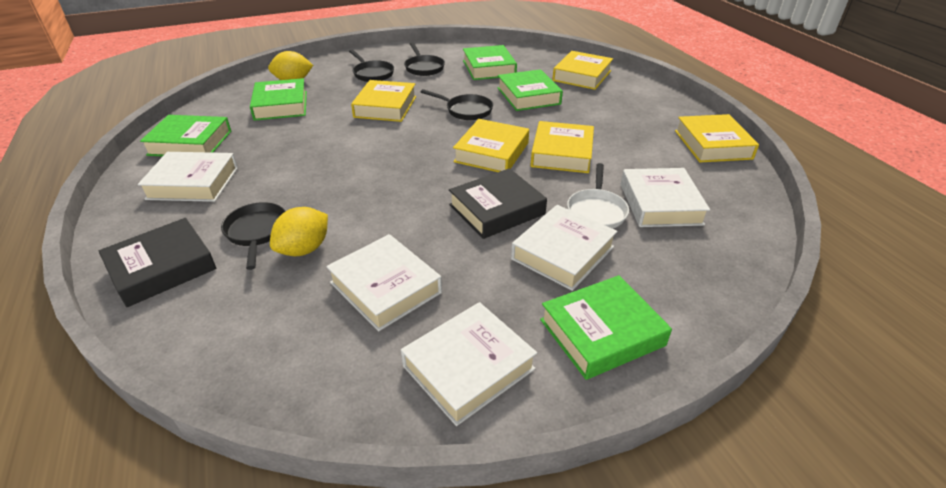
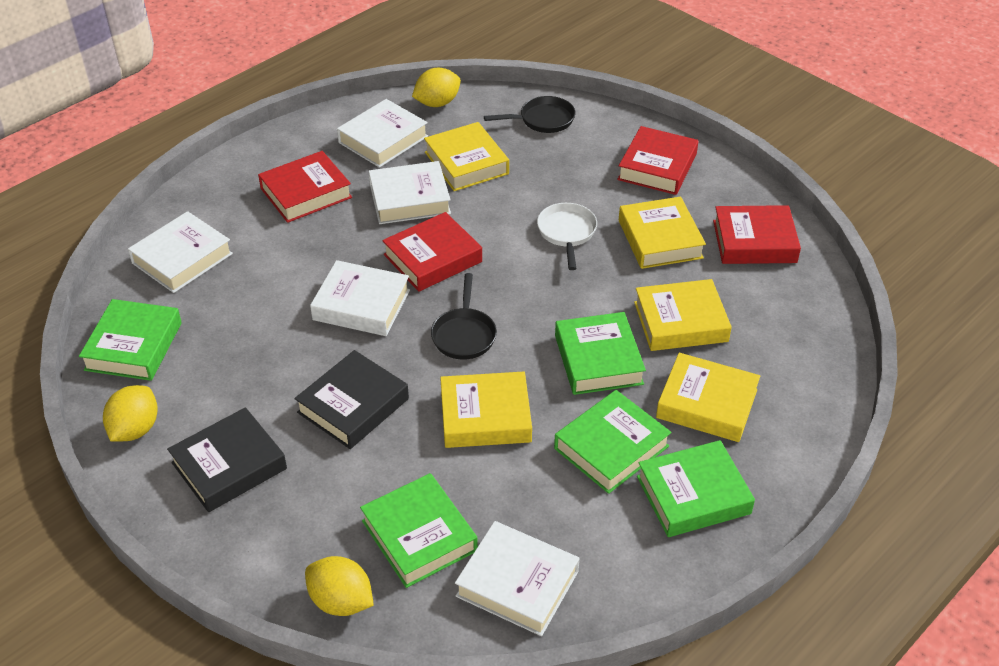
black pan: 4 -> 2
red book: 0 -> 4
yellow lemon: 2 -> 3

